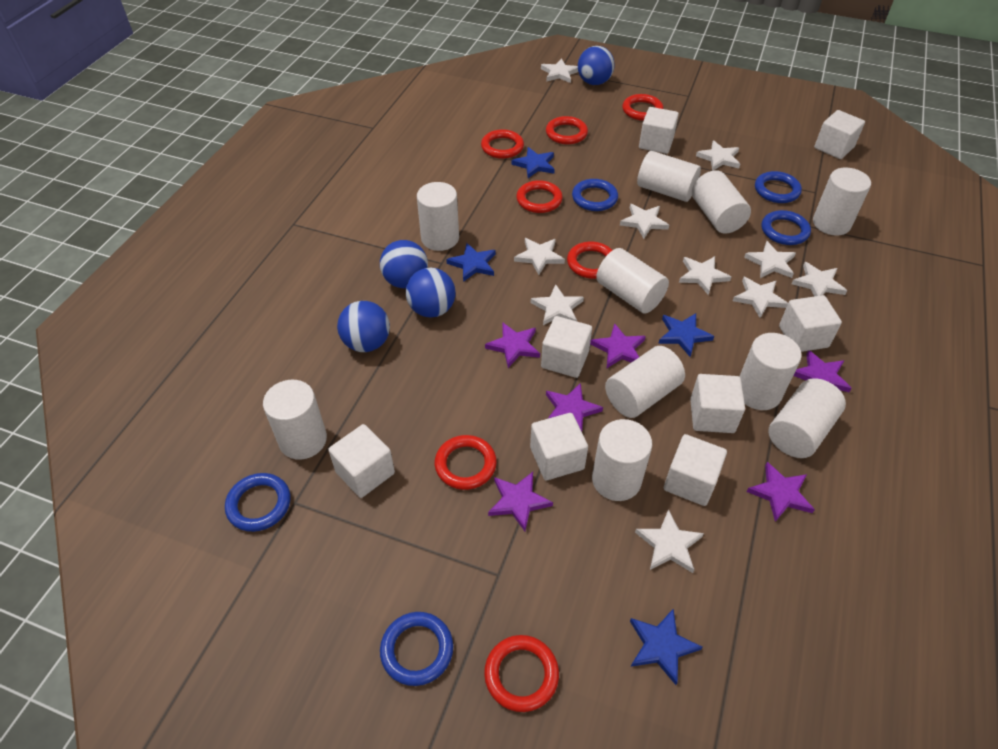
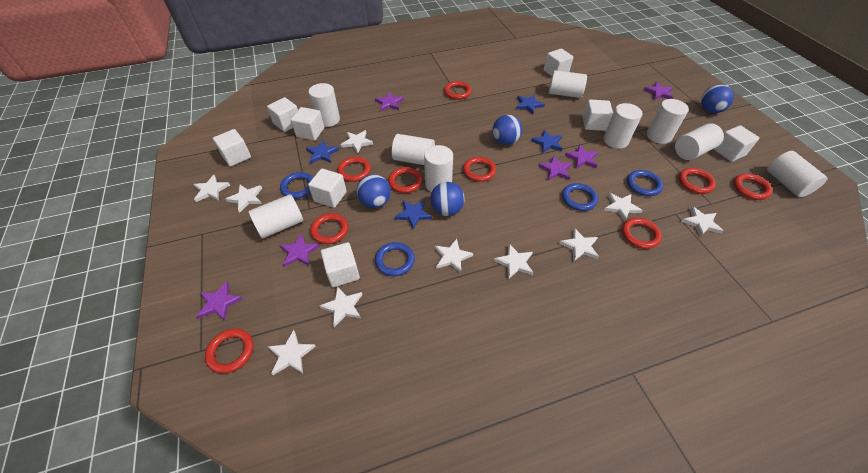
blue ring: 5 -> 4
red ring: 7 -> 9
white cylinder: 10 -> 9

